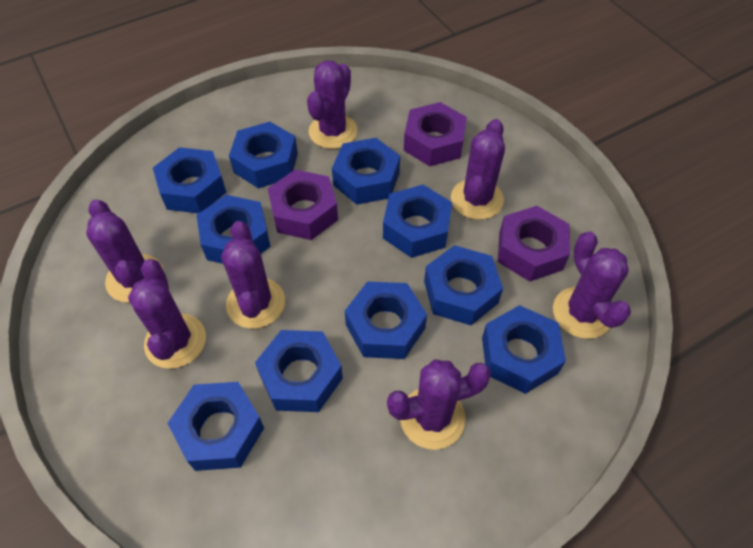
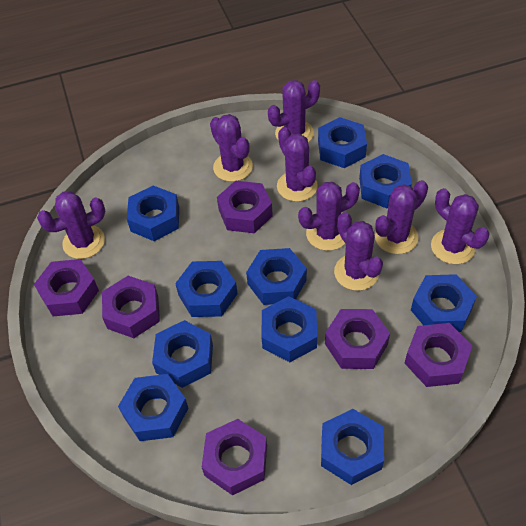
purple cactus: 7 -> 8
purple nut: 3 -> 6

